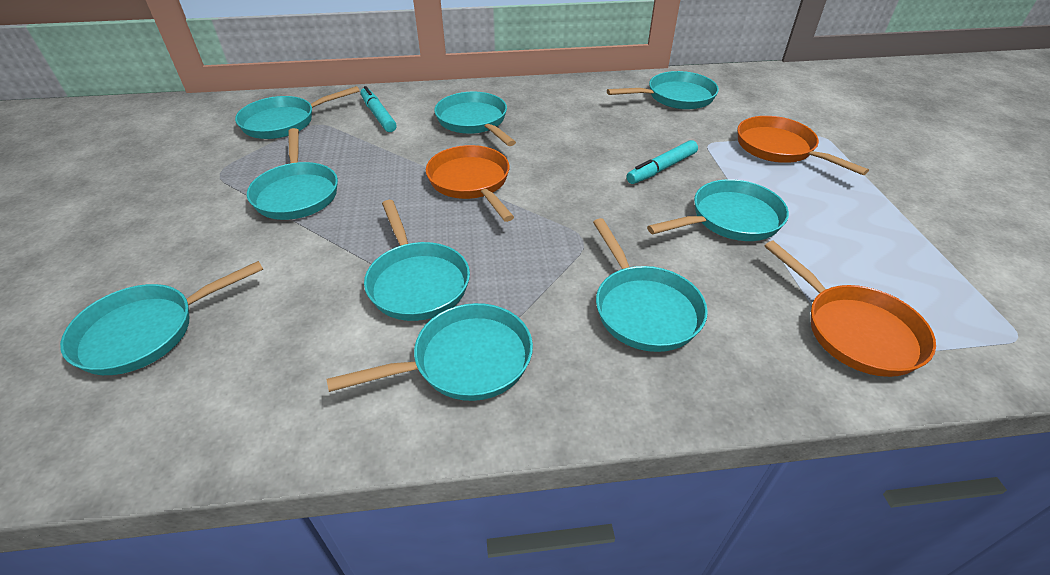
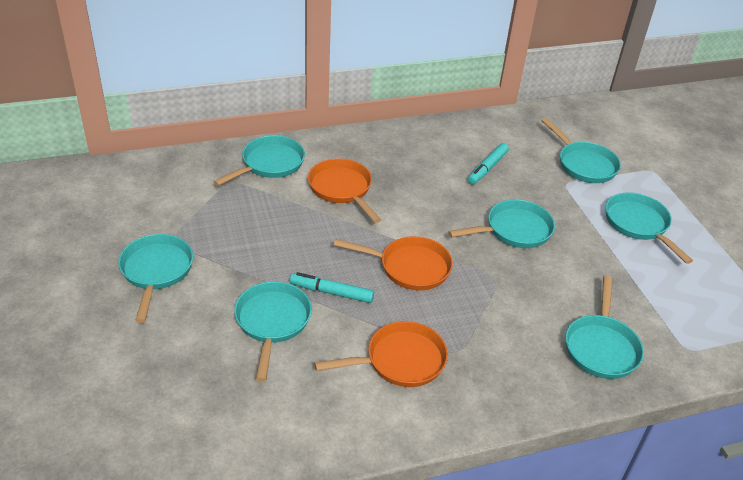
turquoise pan: 9 -> 7

